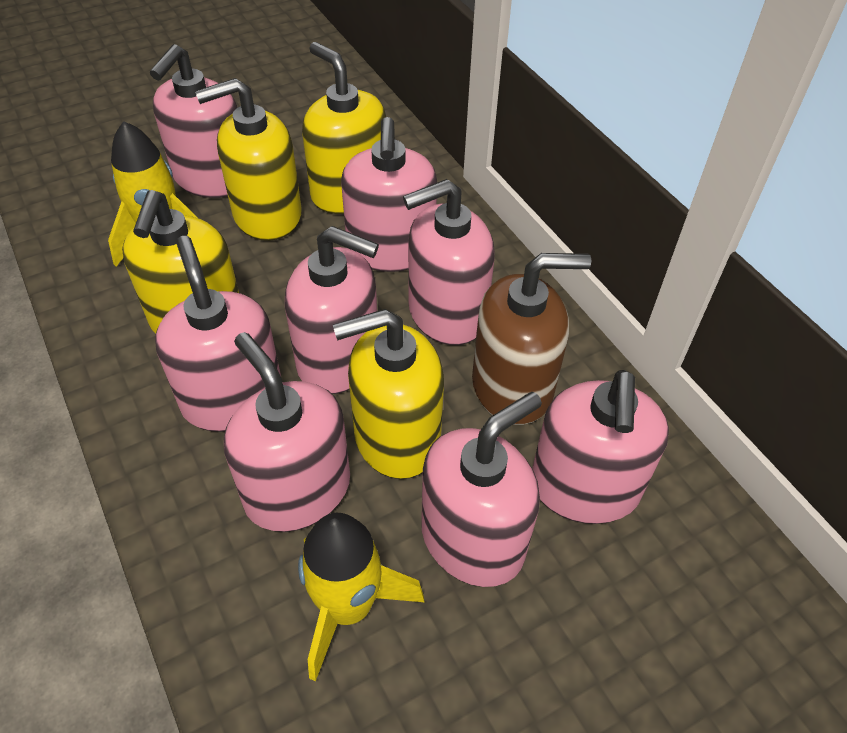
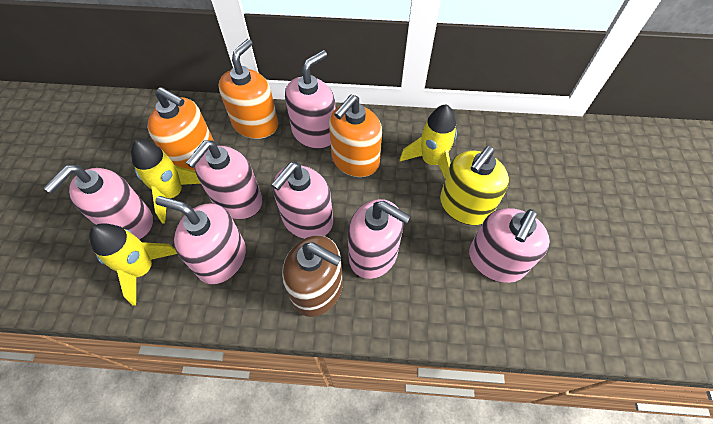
orange soap dispenser: 0 -> 3
pink soap dispenser: 8 -> 7
yellow rocket: 2 -> 3
yellow soap dispenser: 4 -> 1

